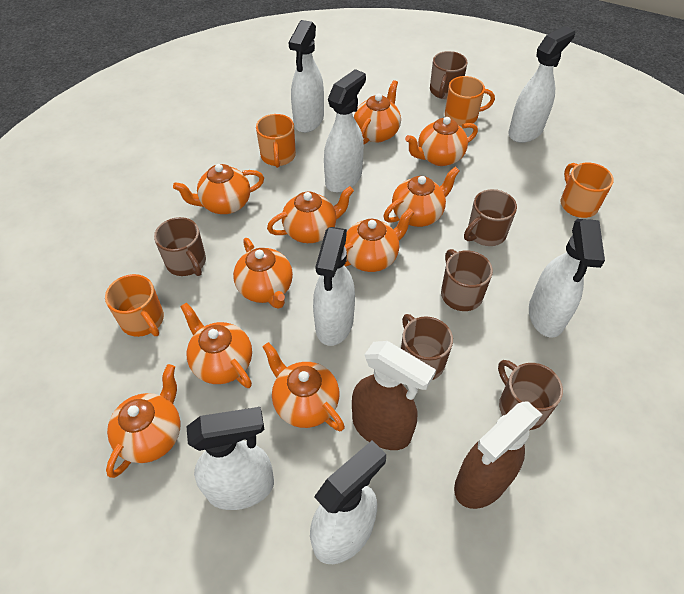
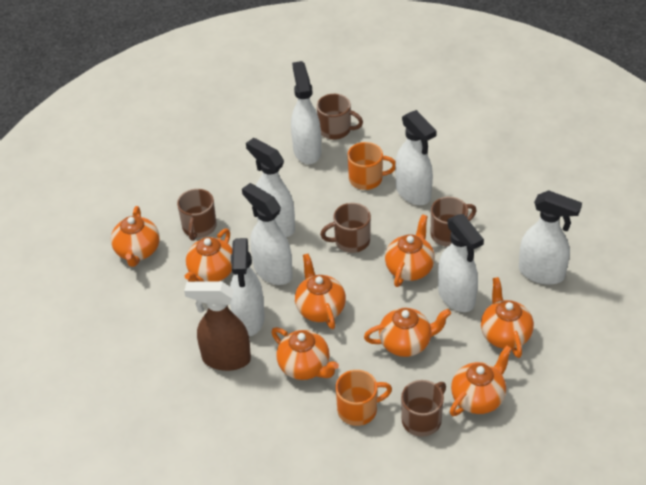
brown mug: 6 -> 5
brown spray bottle: 2 -> 1
orange mug: 4 -> 2
orange teapot: 10 -> 8

